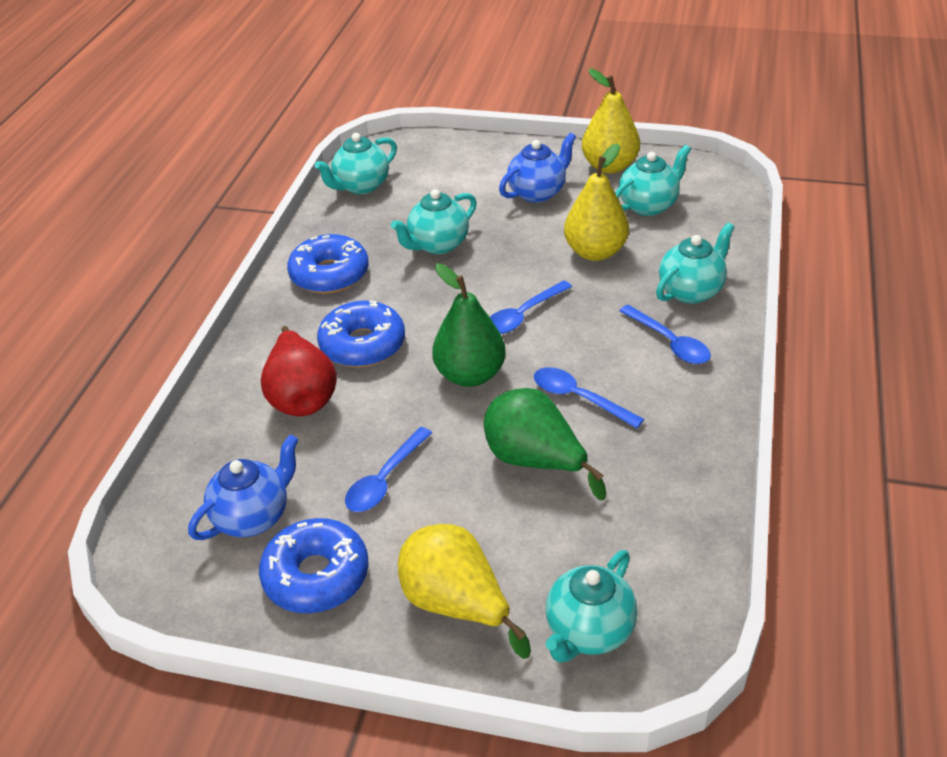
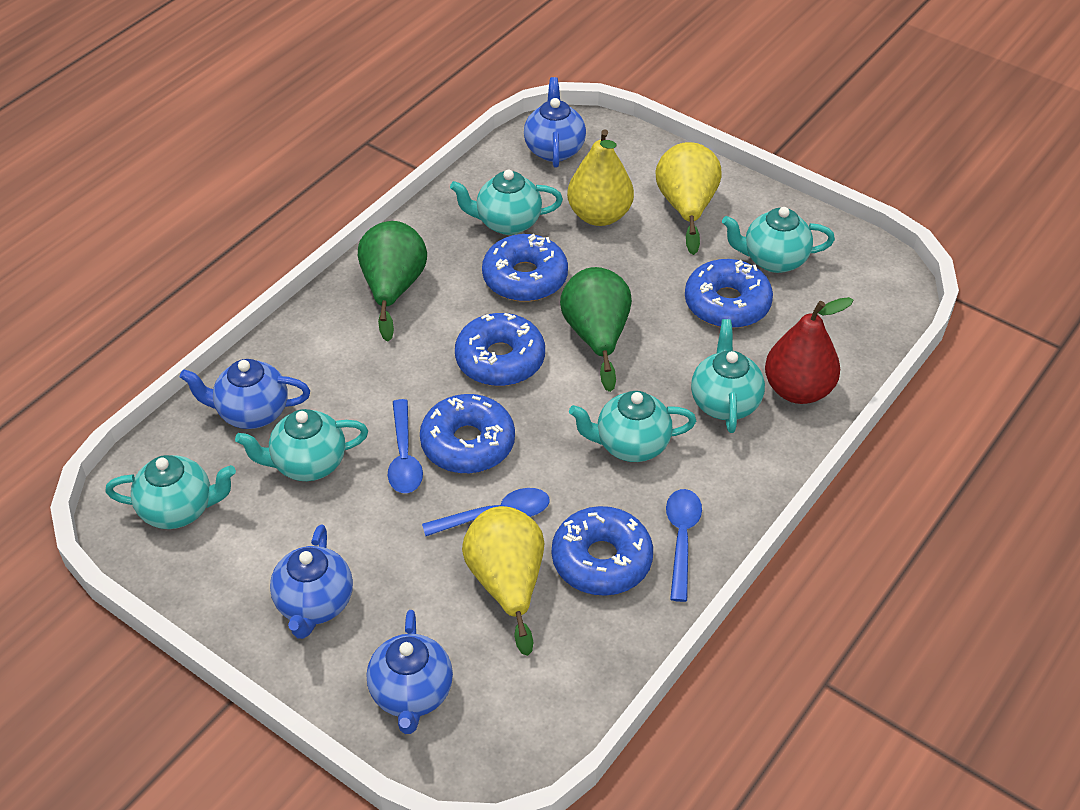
blue donut: 3 -> 5
blue spoon: 4 -> 3
blue teapot: 2 -> 4
turquoise teapot: 5 -> 6

